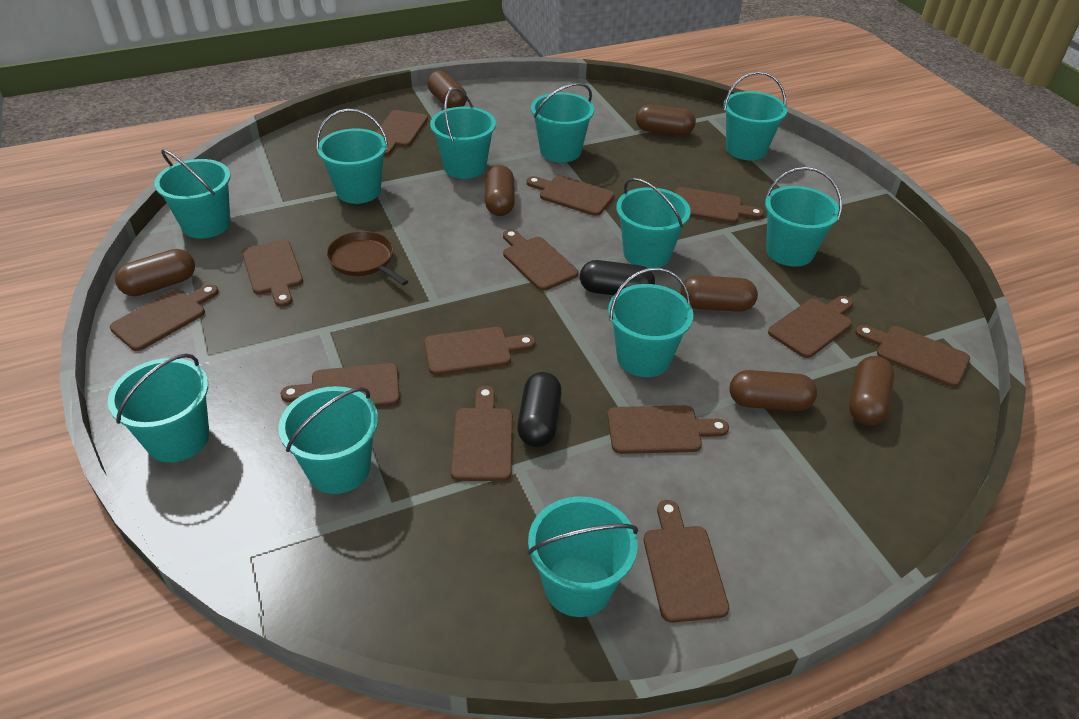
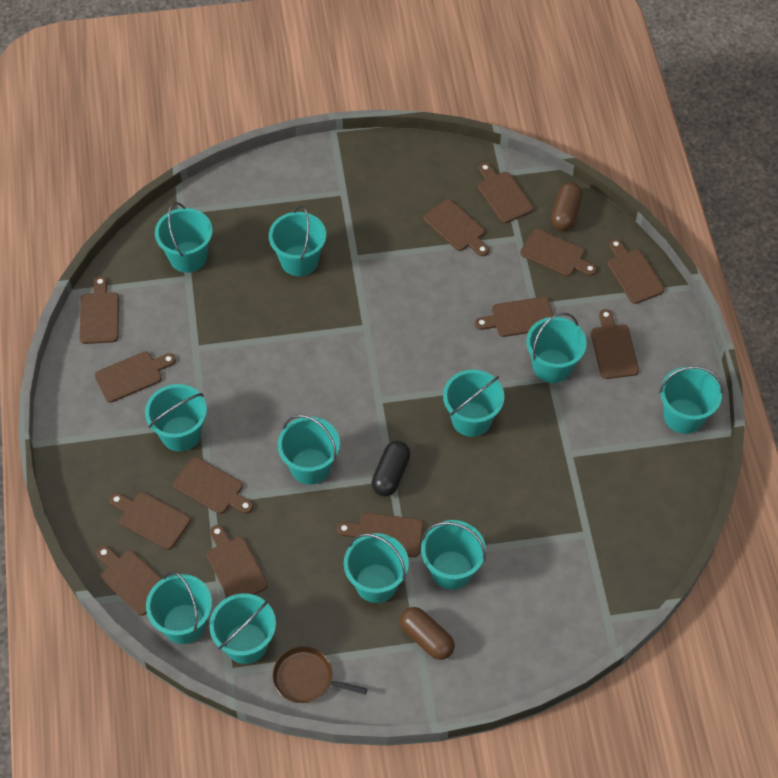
black capsule: 2 -> 1
brown capsule: 7 -> 2

